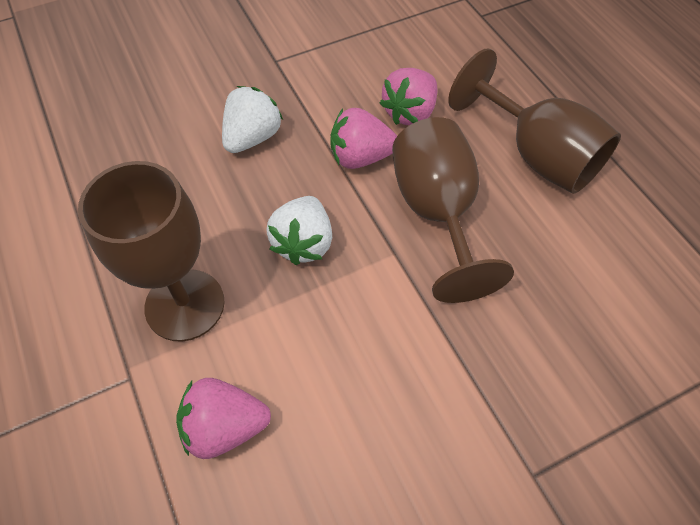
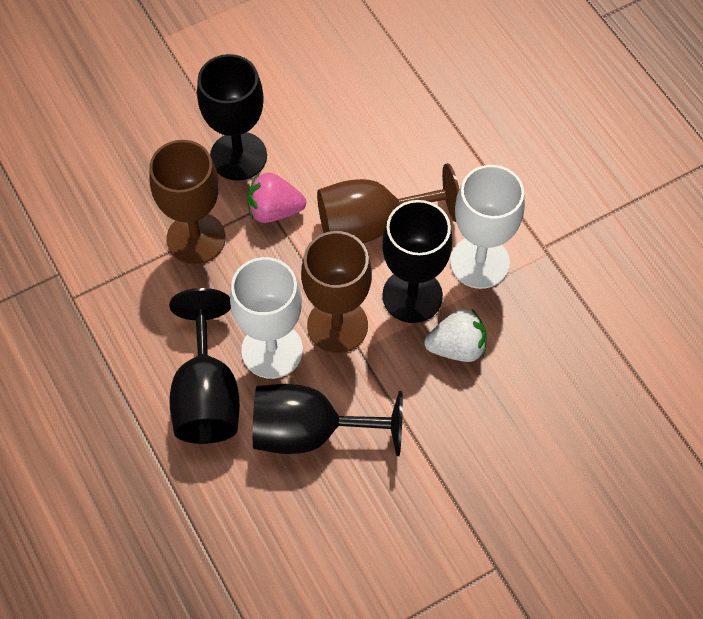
black goblet: 0 -> 4
pink strawberry: 3 -> 1
white goblet: 0 -> 2
white strawberry: 2 -> 1

